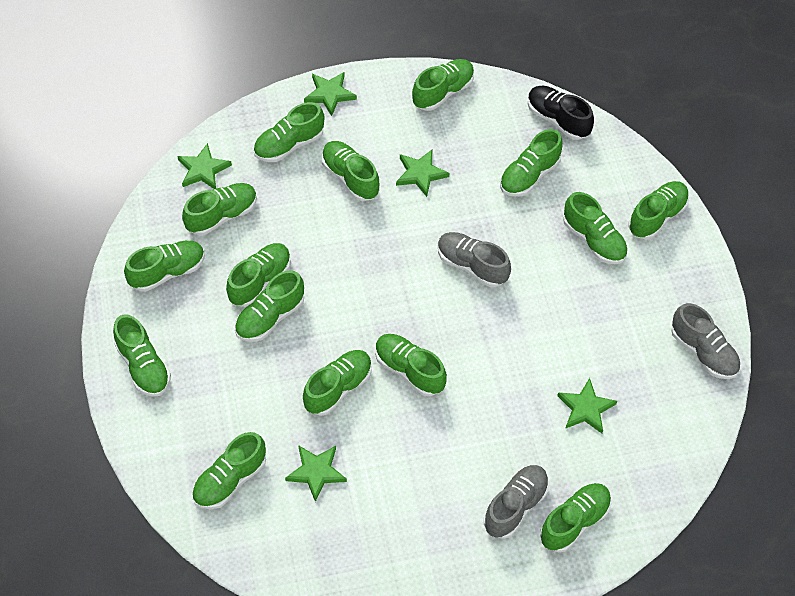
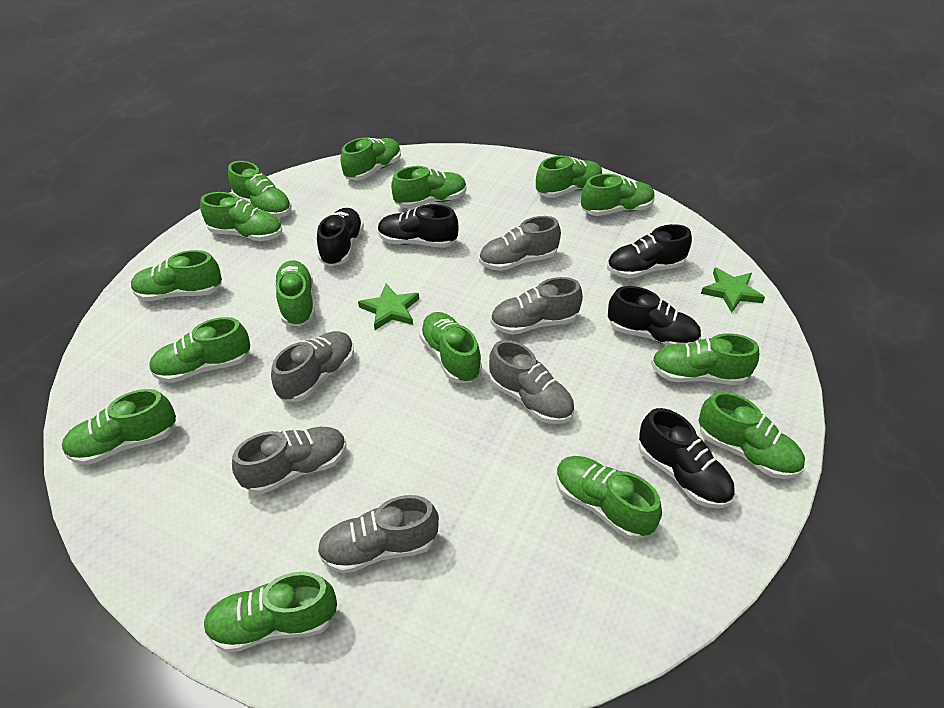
black shoe: 1 -> 5
green star: 5 -> 2
grey shoe: 3 -> 6

